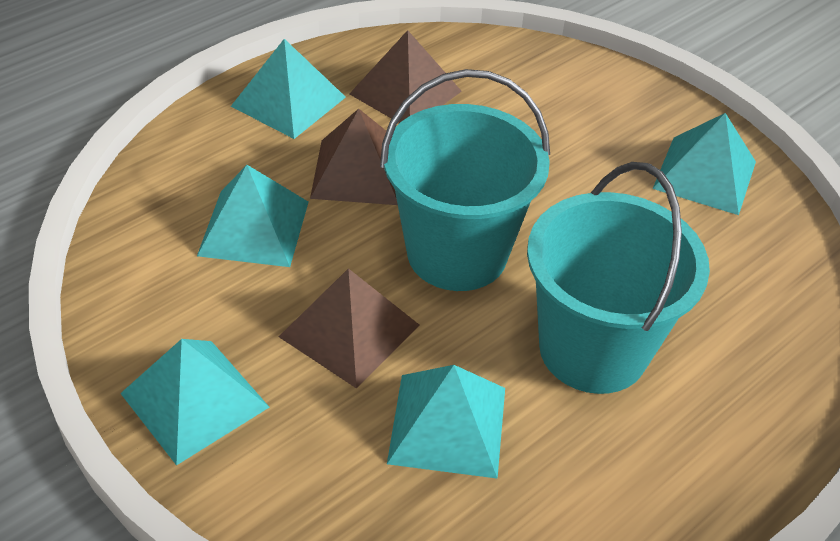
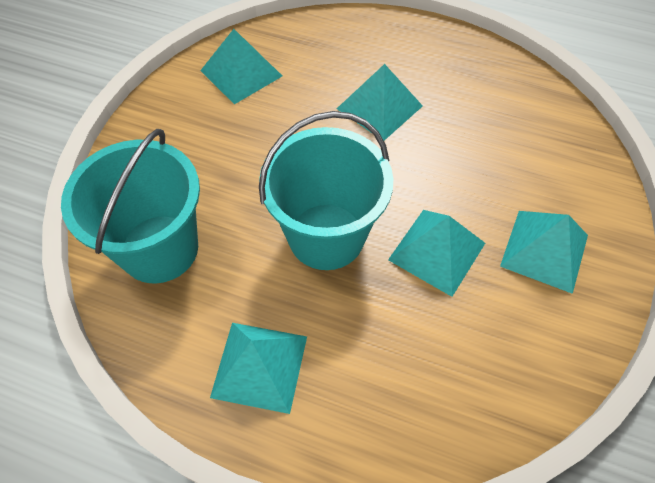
brown pyramid: 3 -> 0

